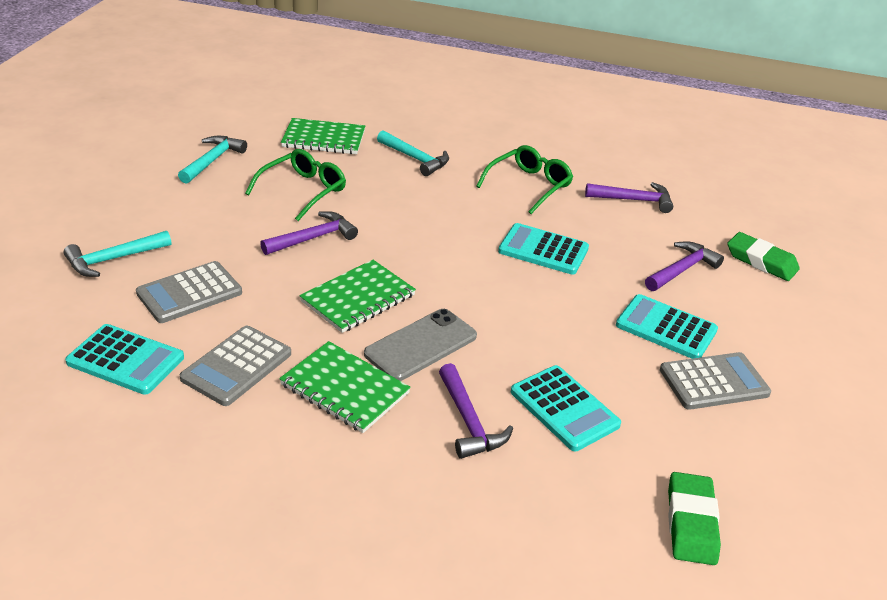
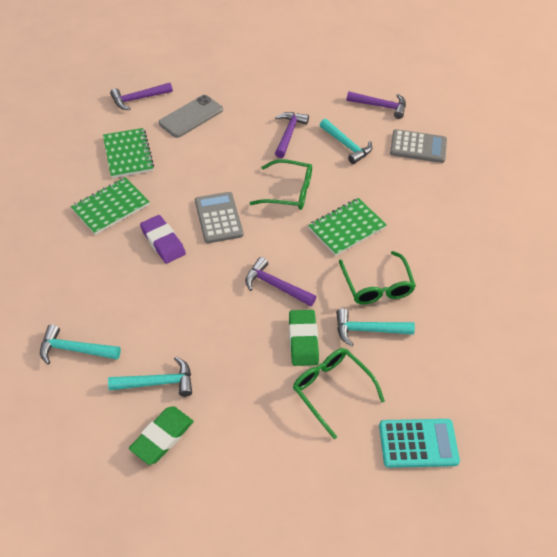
green glasses: 2 -> 3
grey calculator: 3 -> 2
purple eraser: 0 -> 1
turquoise calculator: 4 -> 1
turquoise hammer: 3 -> 4

